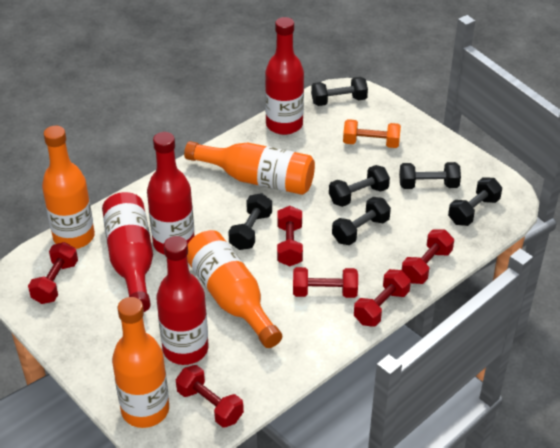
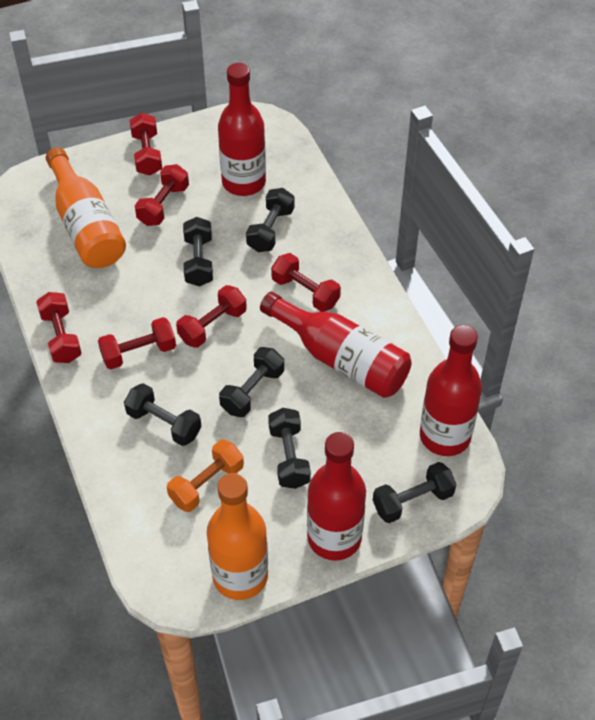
orange bottle: 4 -> 2

